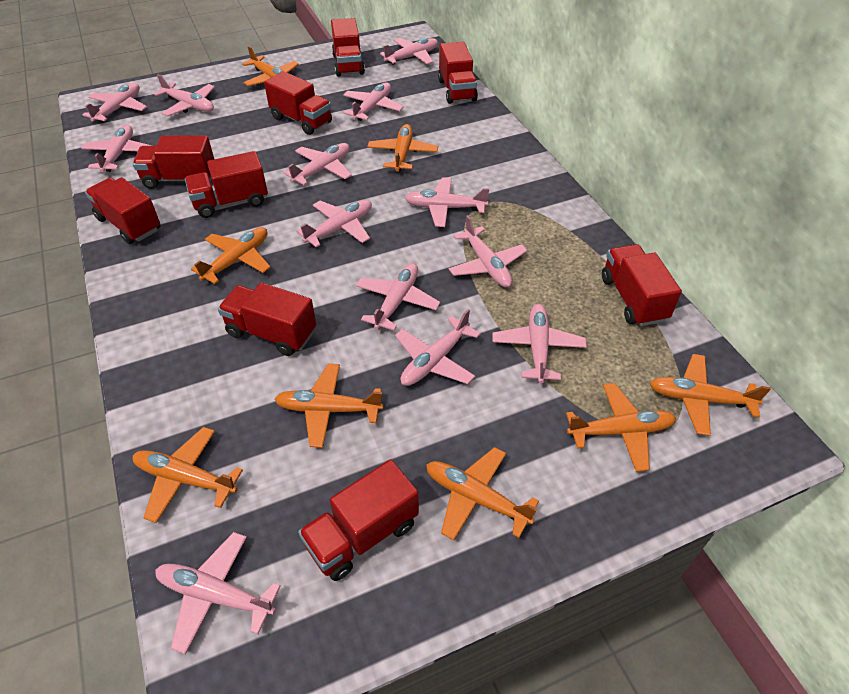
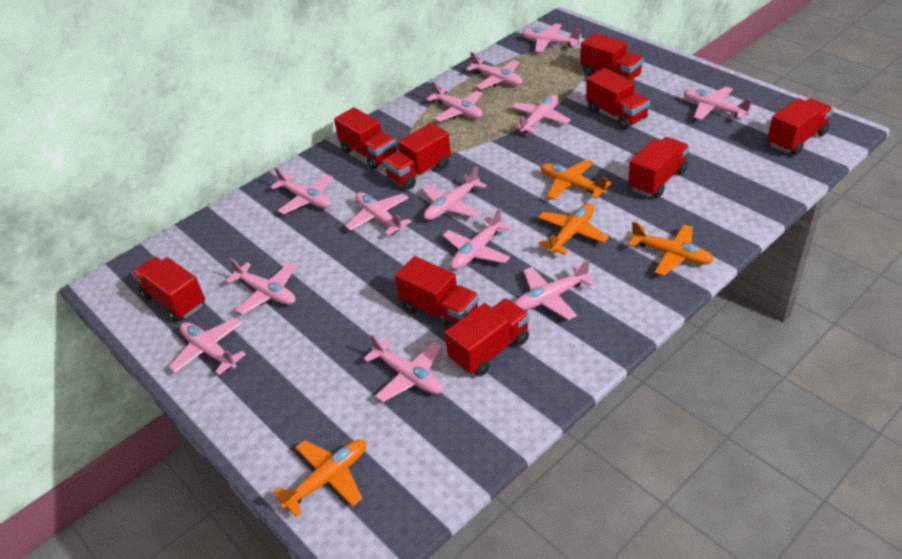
orange plane: 8 -> 4

